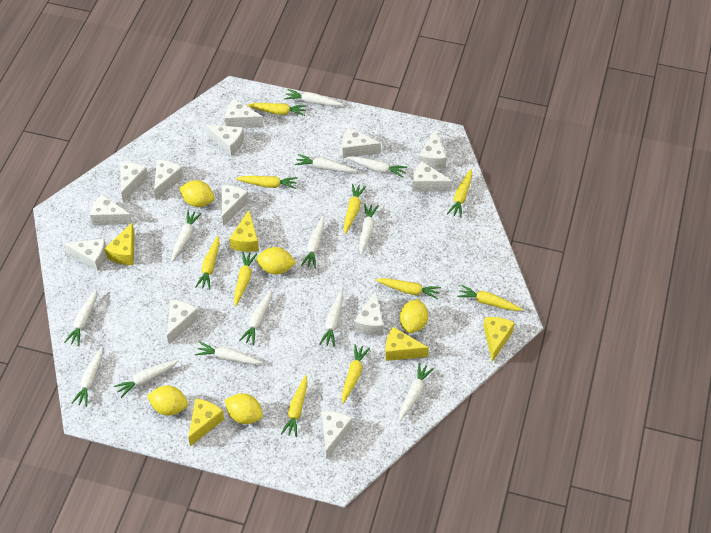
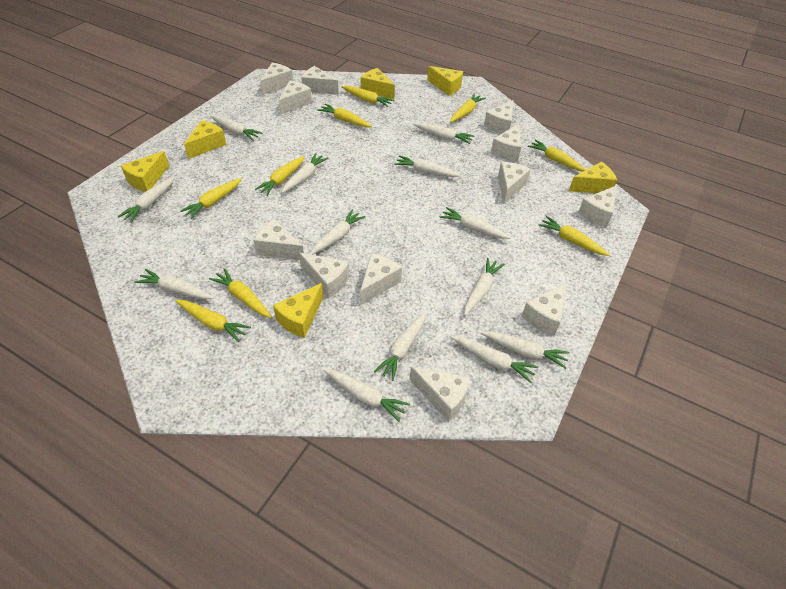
white cheese: 13 -> 12
yellow carrot: 10 -> 9
yellow cheese: 5 -> 6
yellow lemon: 5 -> 0

